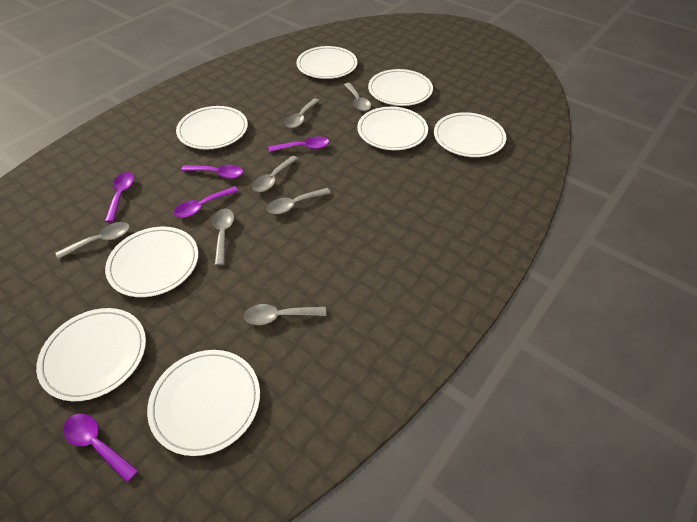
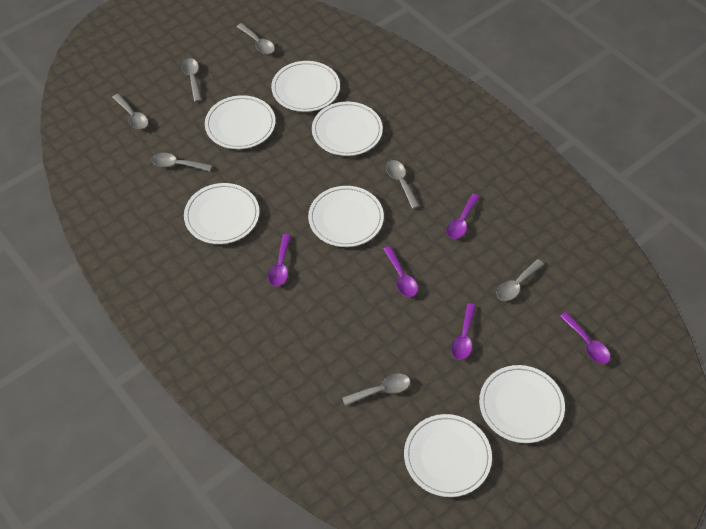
white plate: 8 -> 7

